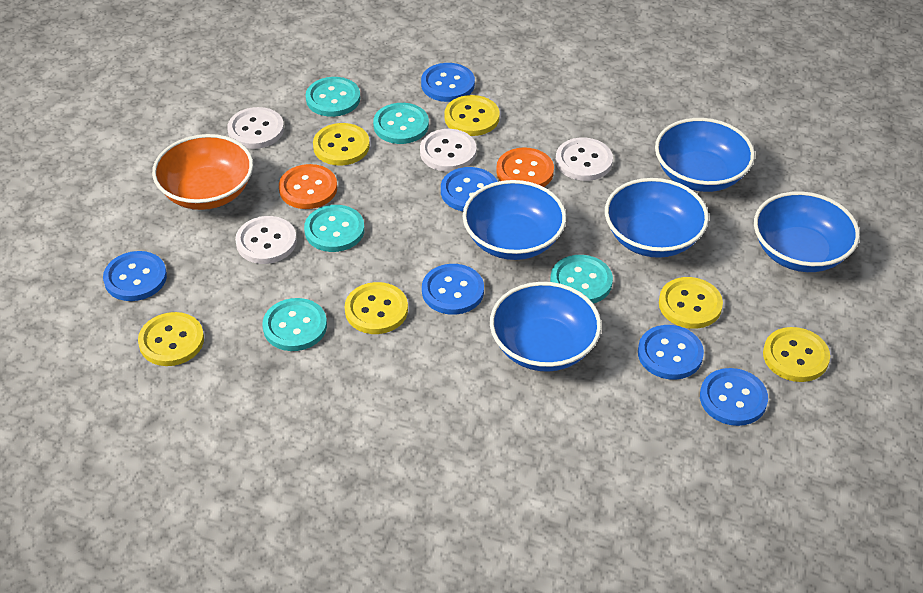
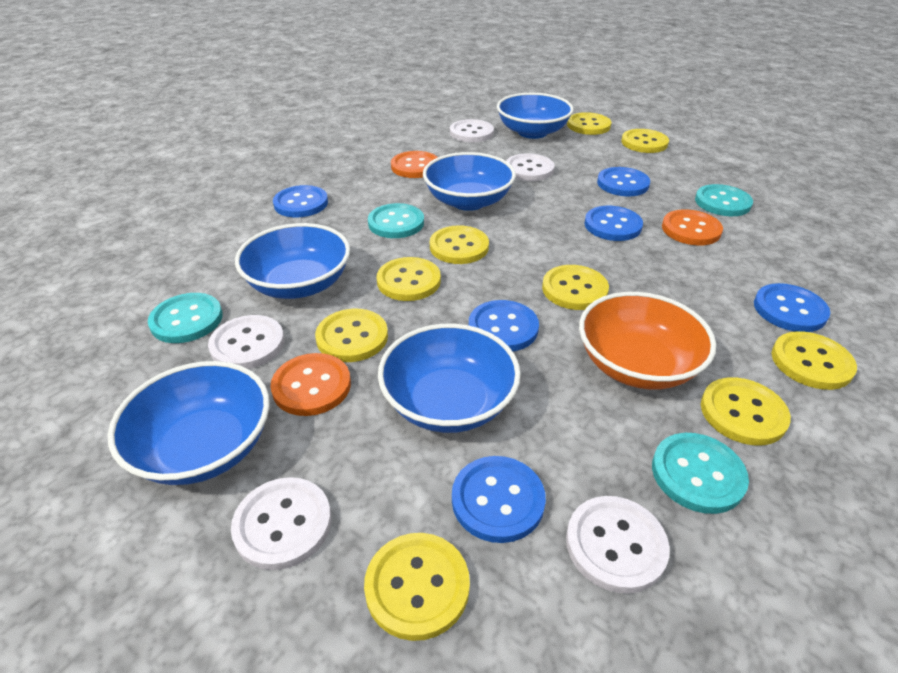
orange button: 2 -> 3
turquoise button: 5 -> 4
white button: 4 -> 5
yellow button: 6 -> 9

